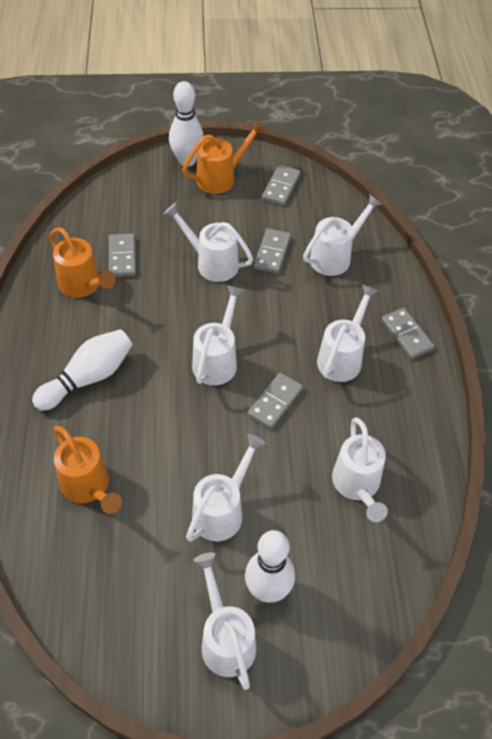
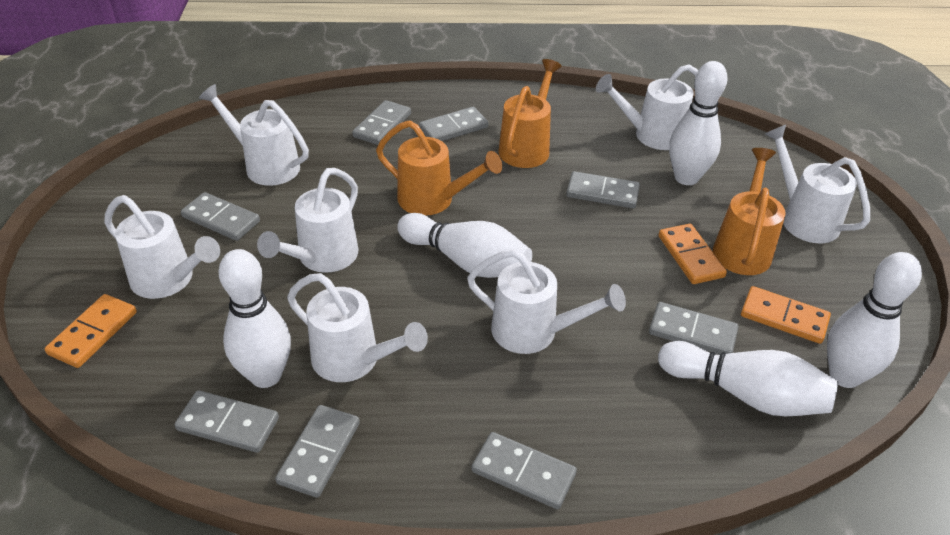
grey domino: 5 -> 8
orange domino: 0 -> 3
white bowling pin: 3 -> 5

